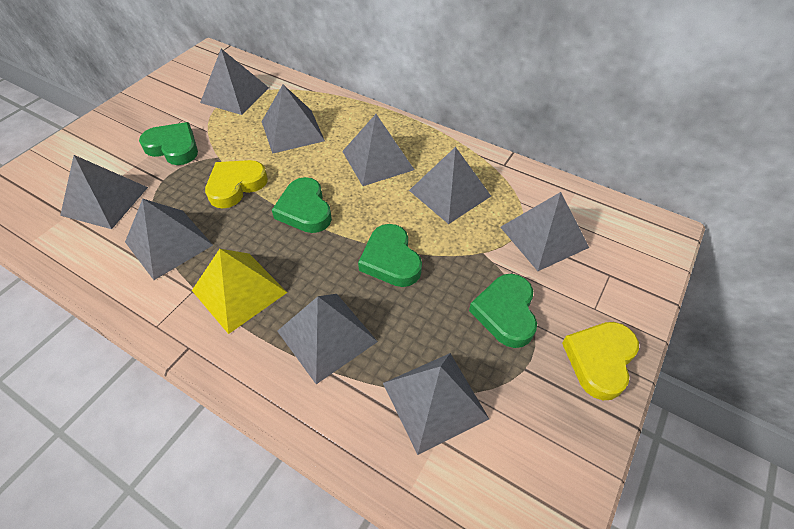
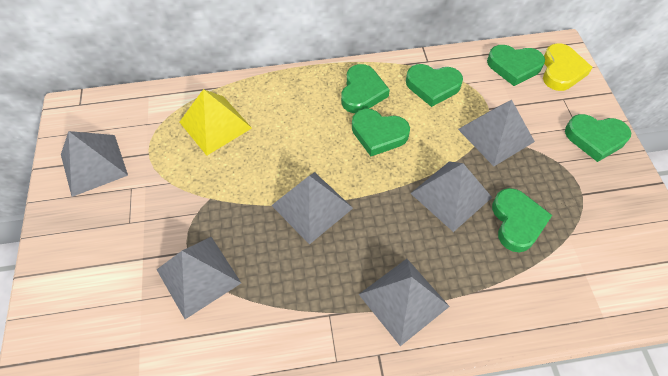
green heart: 4 -> 6
grey pyramid: 9 -> 6
yellow heart: 2 -> 1

